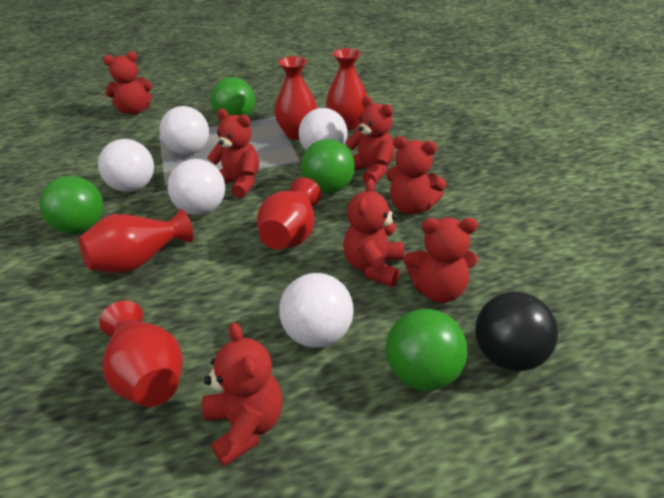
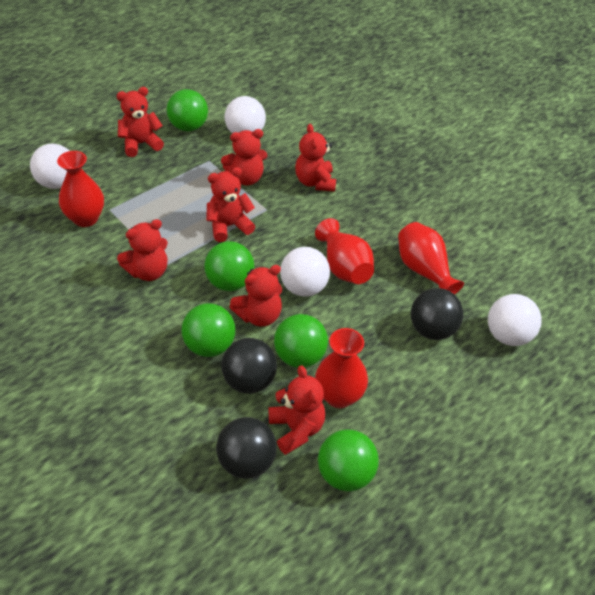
black ball: 1 -> 3
green ball: 4 -> 5
red vase: 5 -> 4
white ball: 5 -> 4

